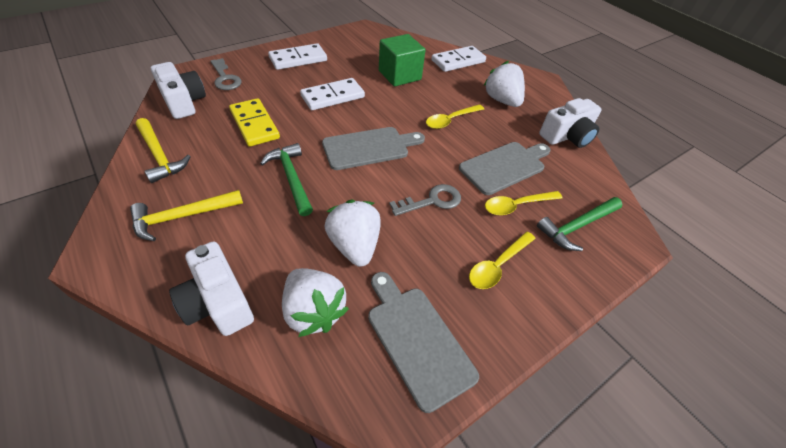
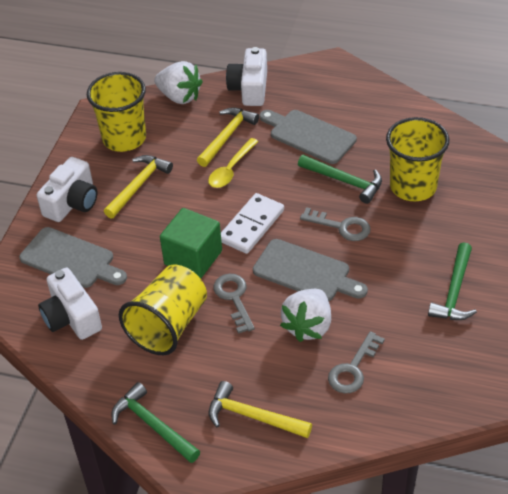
green hammer: 2 -> 3
grey key: 2 -> 3
white domino: 3 -> 1
white strawberry: 3 -> 2
yellow cup: 0 -> 3
yellow domino: 1 -> 0
yellow hammer: 2 -> 3
yellow spoon: 3 -> 1

